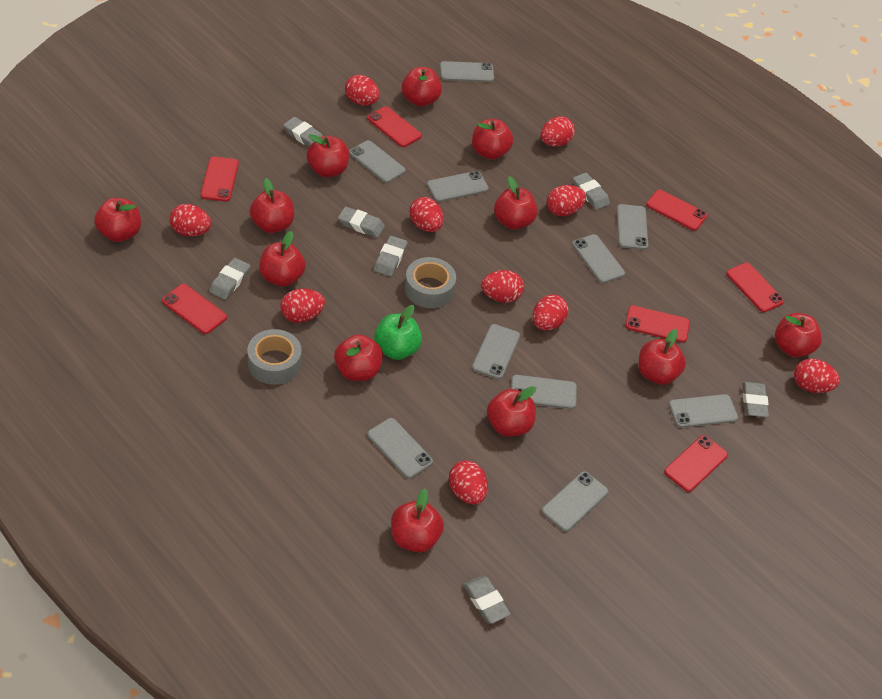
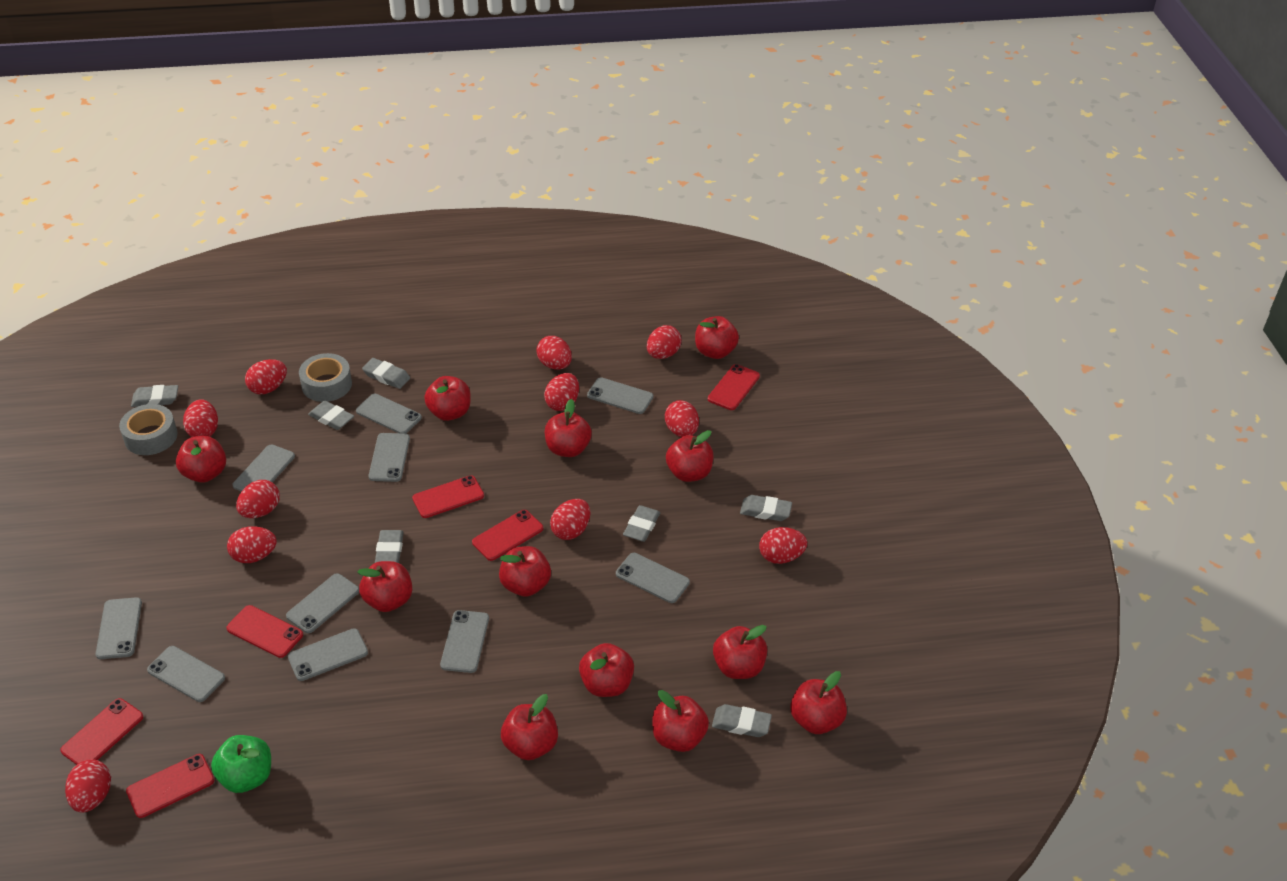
red egg: 10 -> 11
red phone: 7 -> 6

